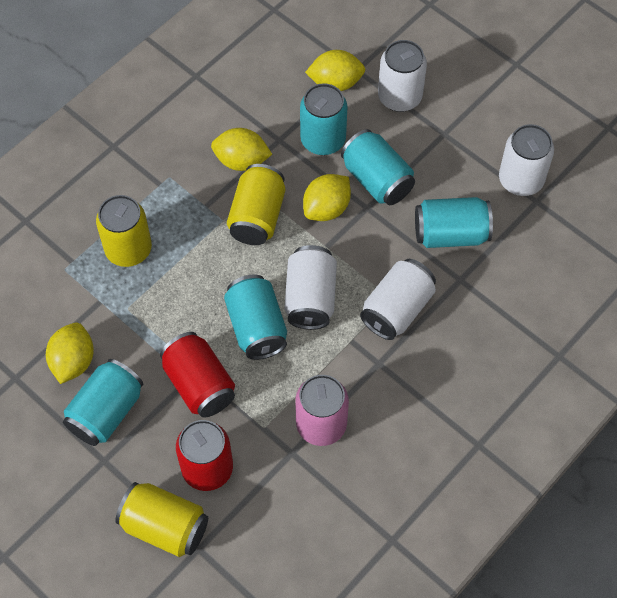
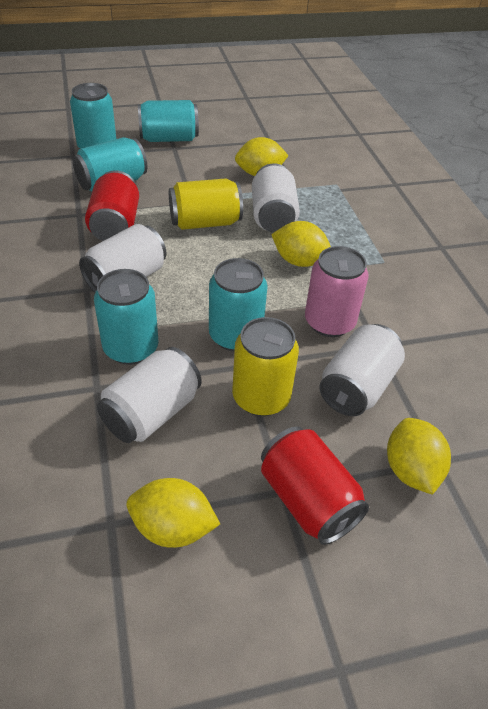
yellow can: 3 -> 2

